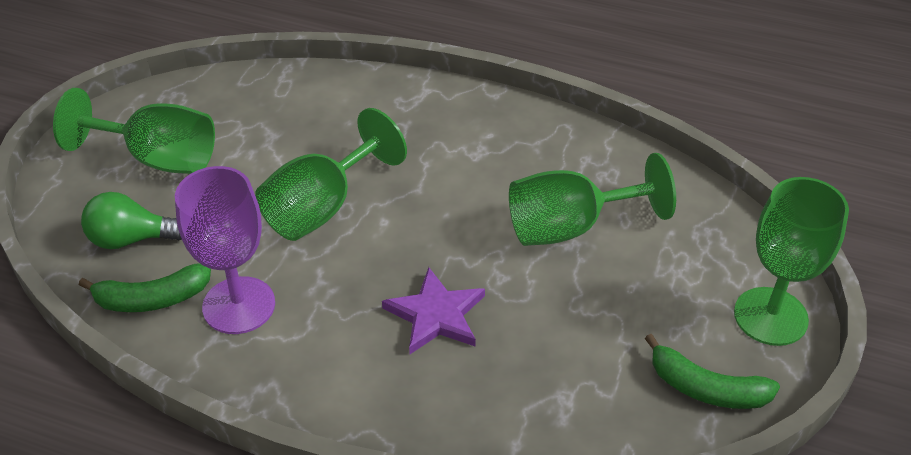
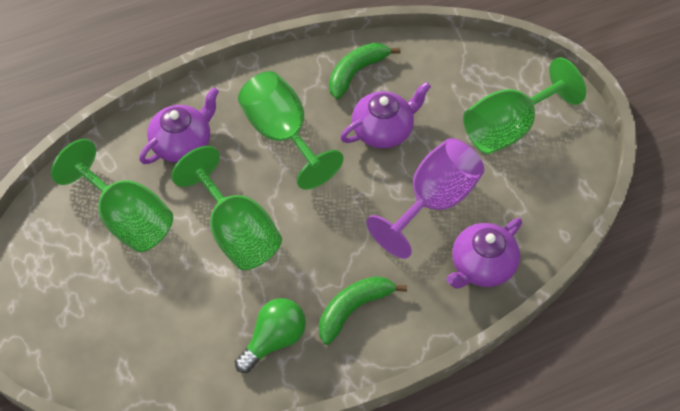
purple star: 1 -> 0
purple teapot: 0 -> 3

